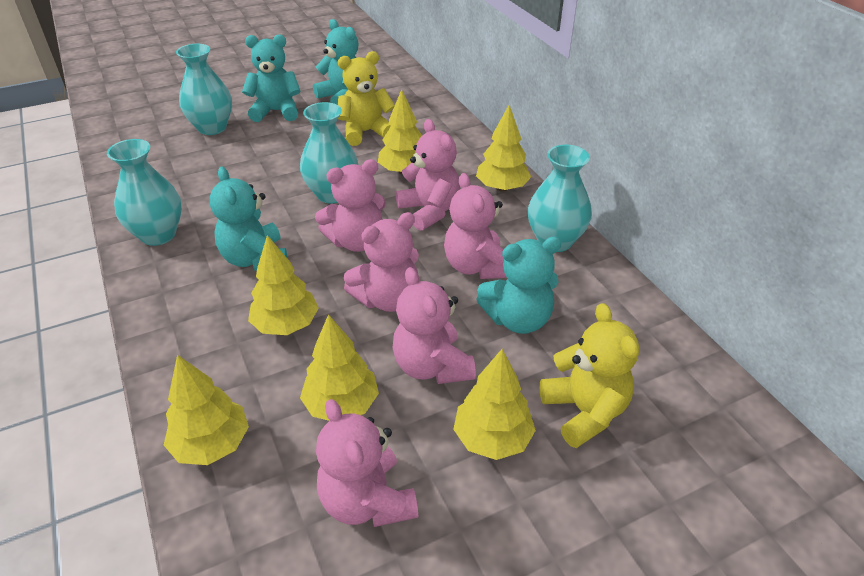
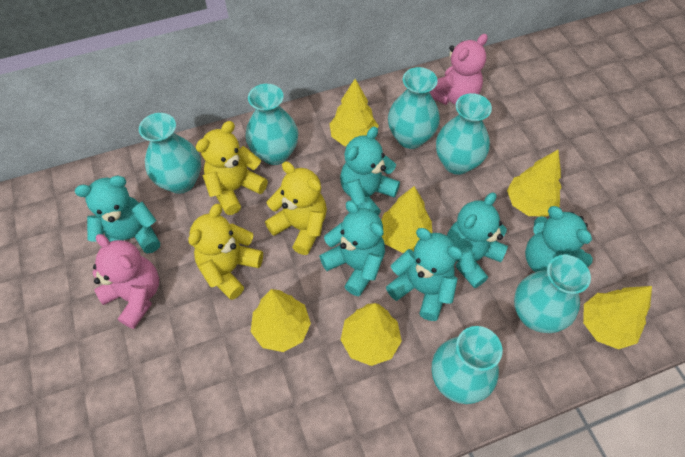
pink teddy bear: 6 -> 2
turquoise teddy bear: 4 -> 6
turquoise vase: 4 -> 6
yellow teddy bear: 2 -> 3

